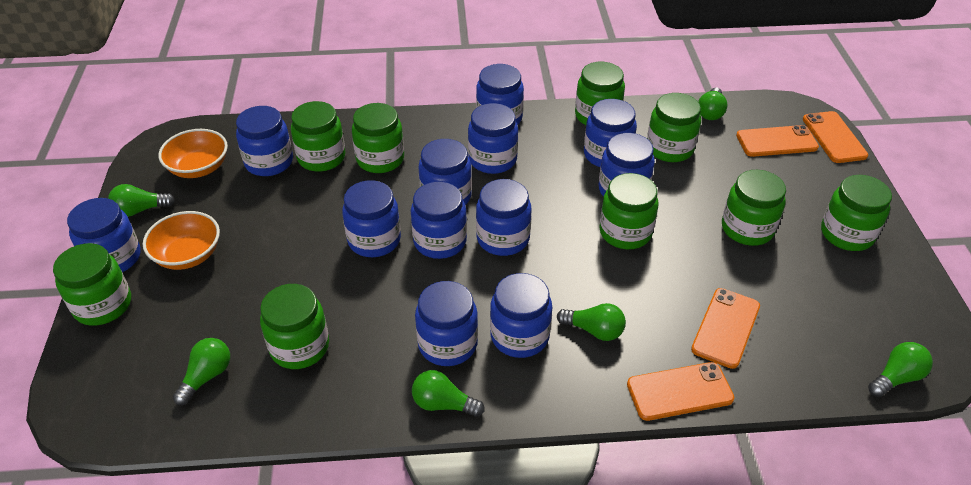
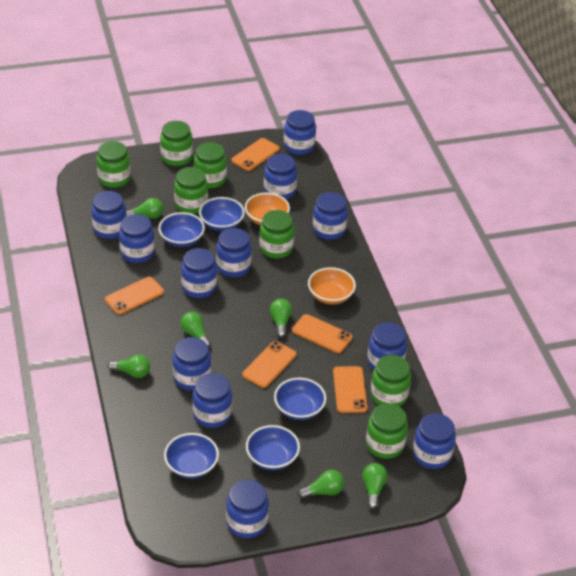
blue bowl: 0 -> 5
green jar: 9 -> 7
orange phone: 4 -> 5

